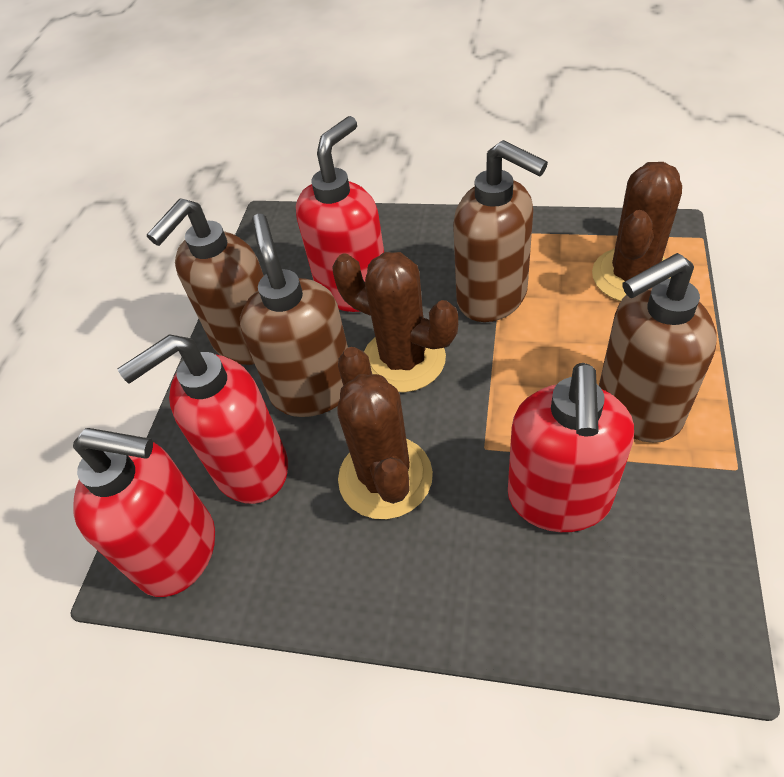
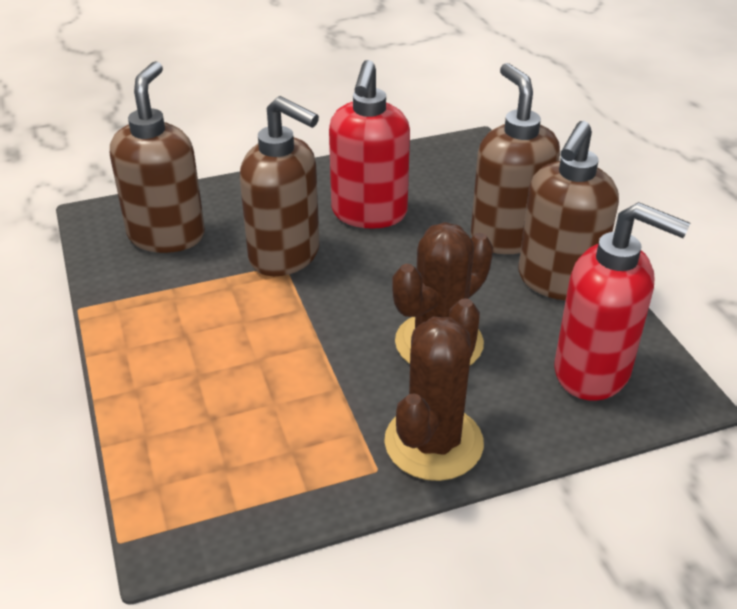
brown cactus: 3 -> 2
red soap dispenser: 4 -> 2

